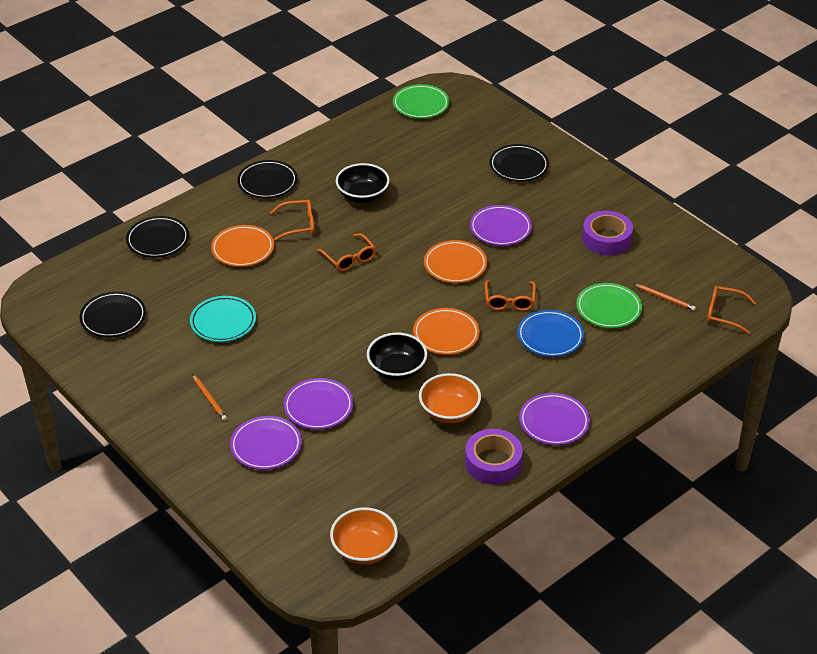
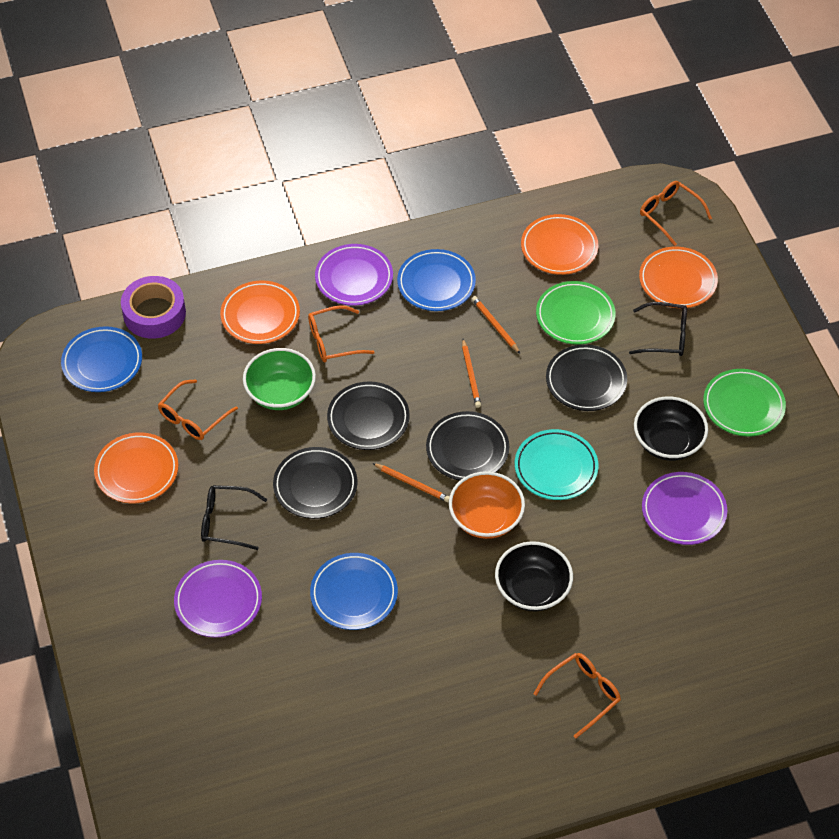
black glasses: 0 -> 2
blue plate: 1 -> 3
green bowl: 0 -> 1
orange bowl: 2 -> 1
orange pencil: 2 -> 3
orange plate: 3 -> 4
purple plate: 4 -> 3
purple tape: 2 -> 1

